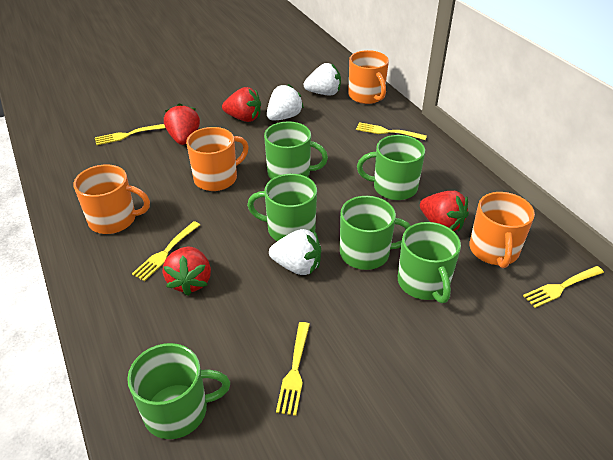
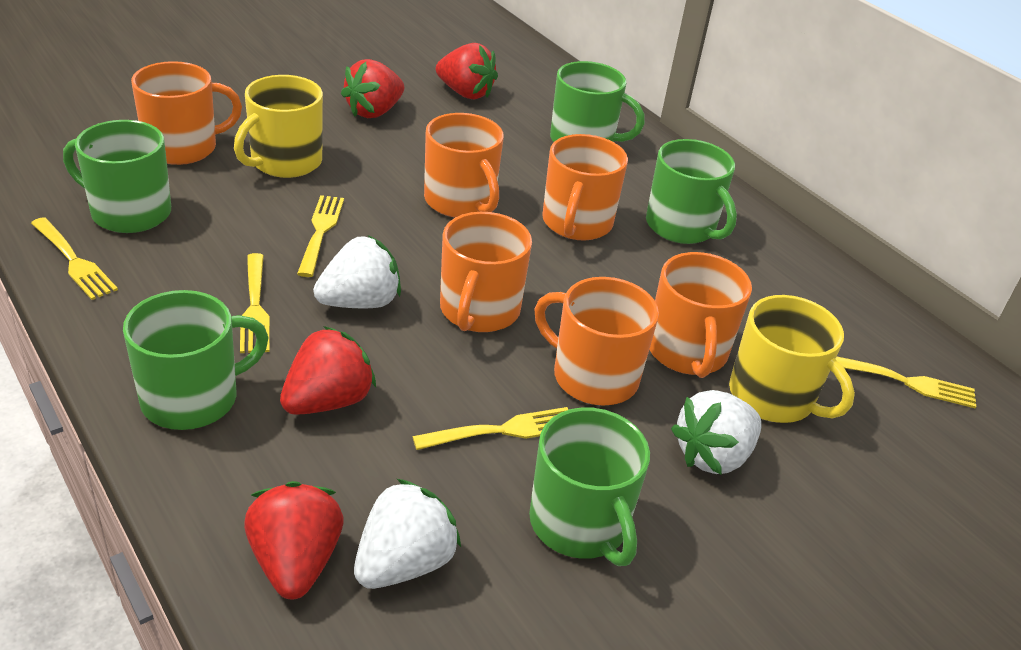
green mug: 6 -> 5
orange mug: 4 -> 6
yellow mug: 0 -> 2

